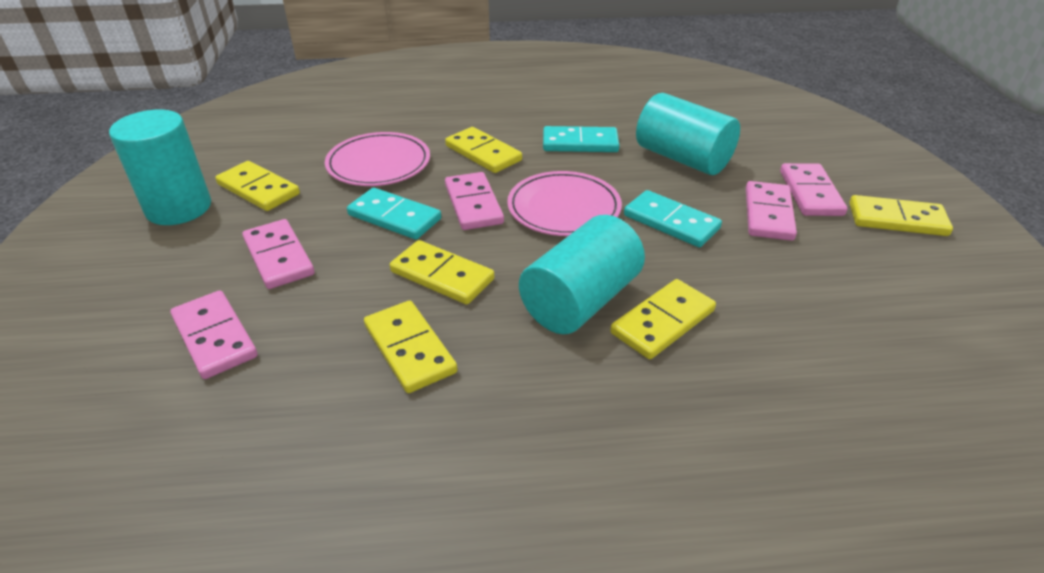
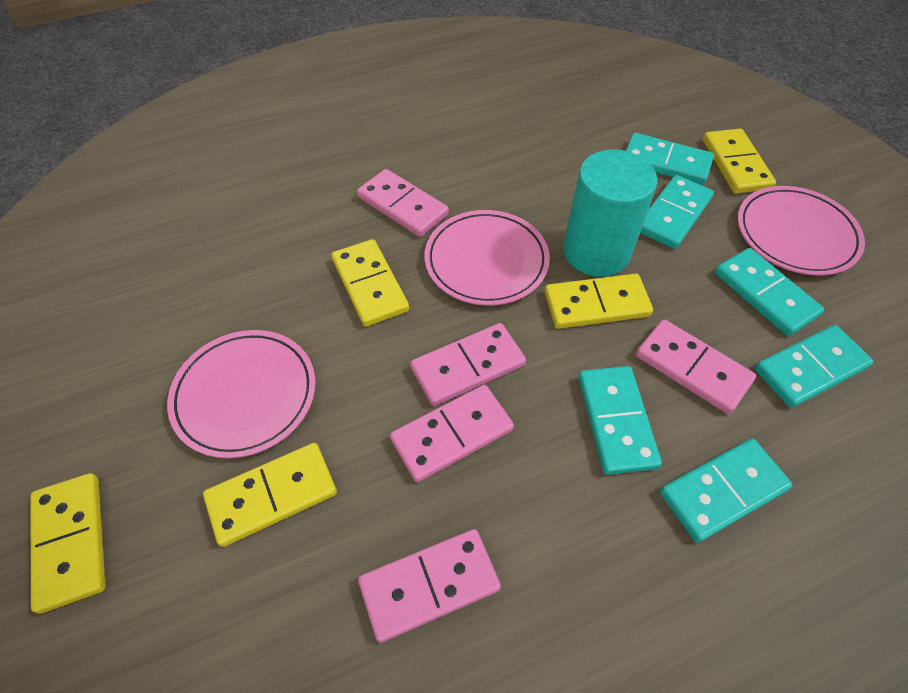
pink plate: 2 -> 3
turquoise cylinder: 3 -> 1
turquoise domino: 3 -> 6
yellow domino: 6 -> 5

